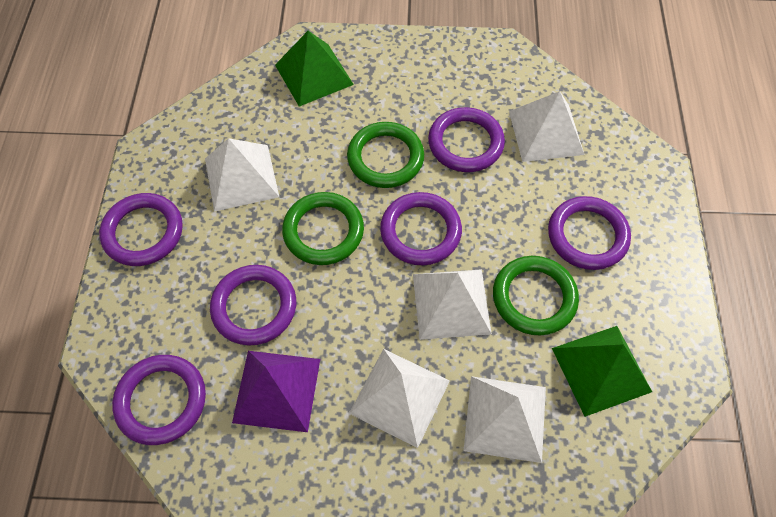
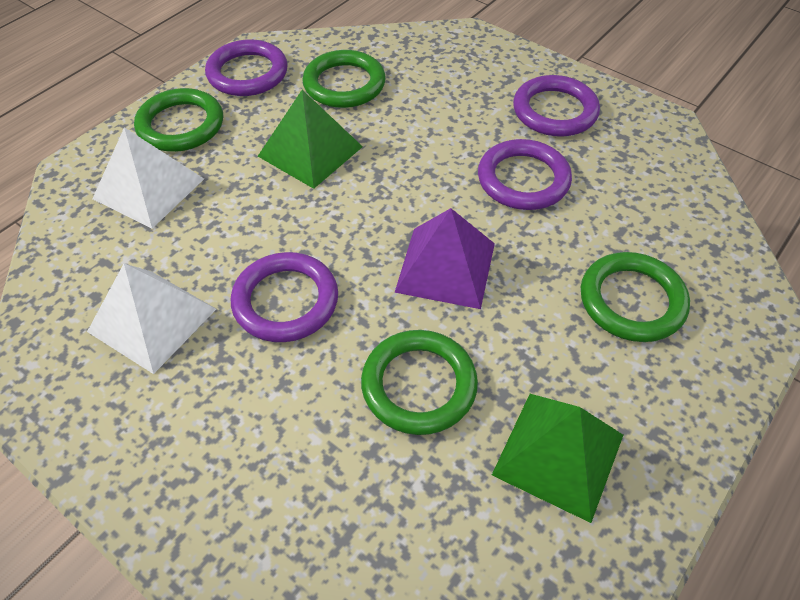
green ring: 3 -> 4
purple ring: 6 -> 4
white pyramid: 5 -> 2

